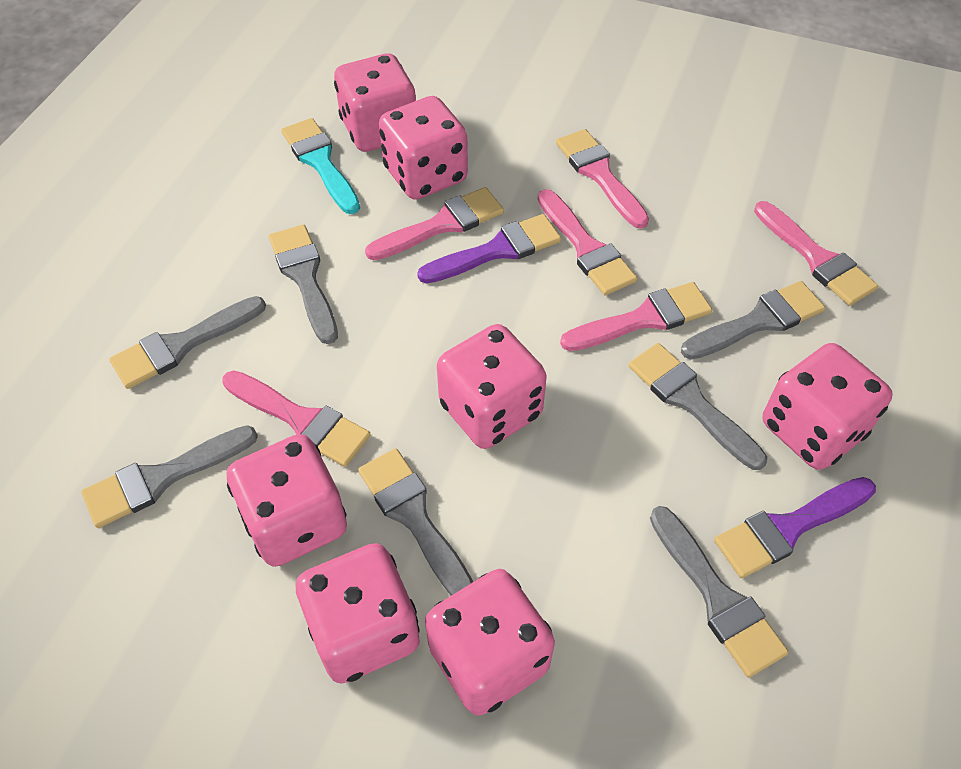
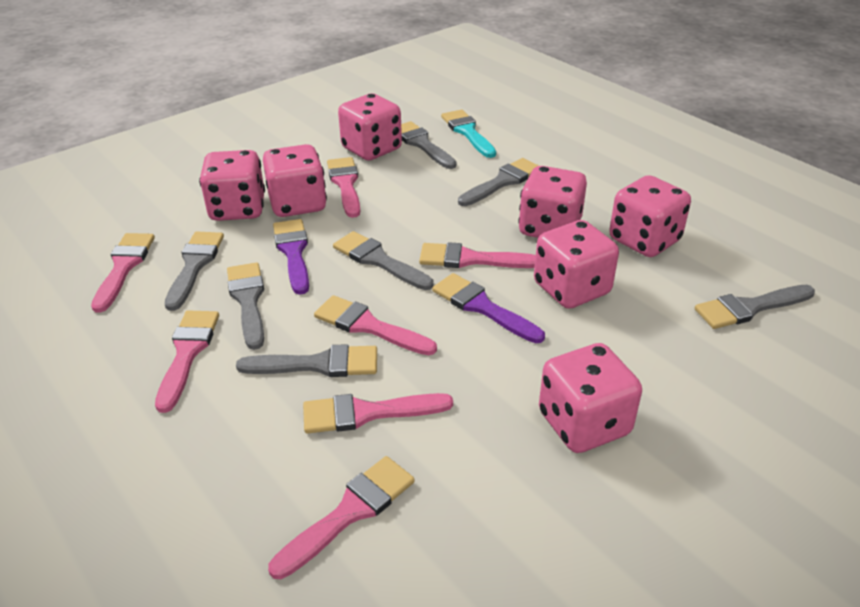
pink brush: 6 -> 7

